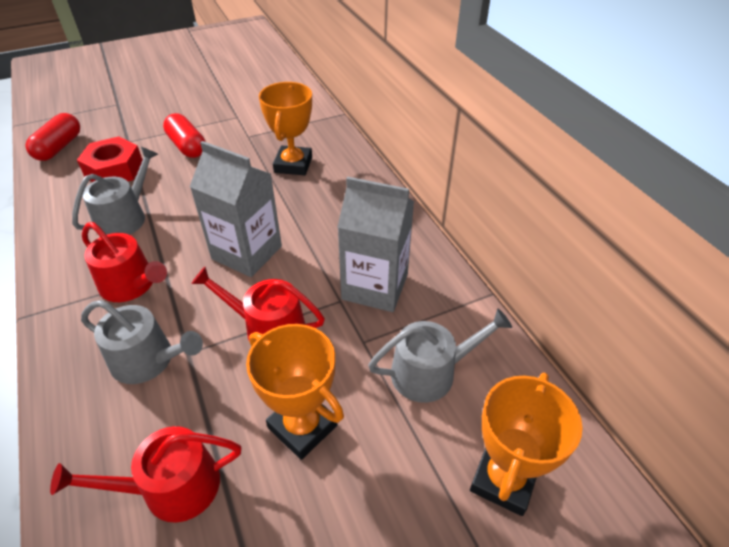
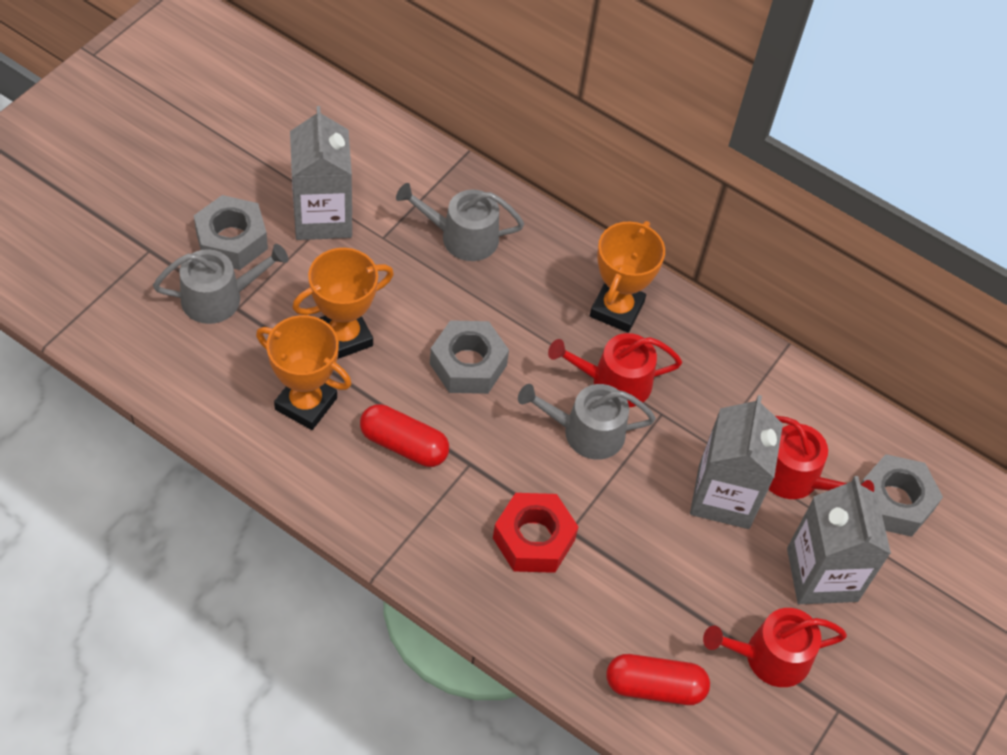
grey carton: 2 -> 3
grey nut: 0 -> 3

